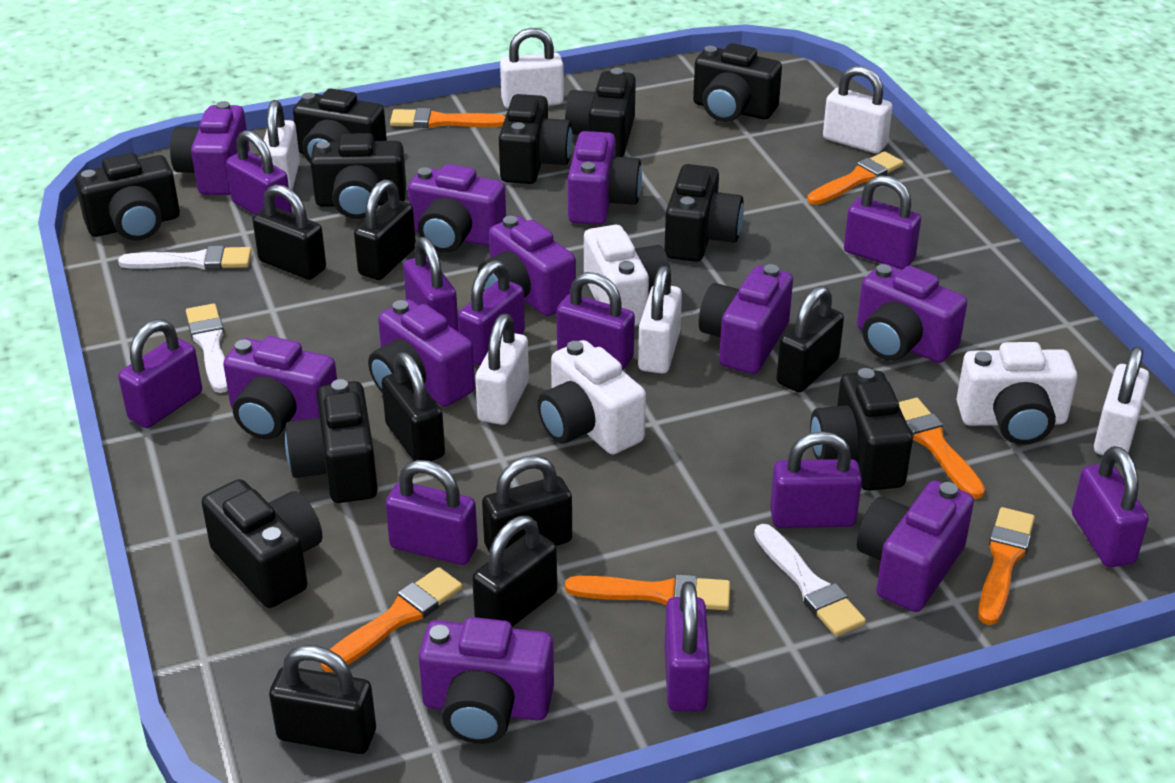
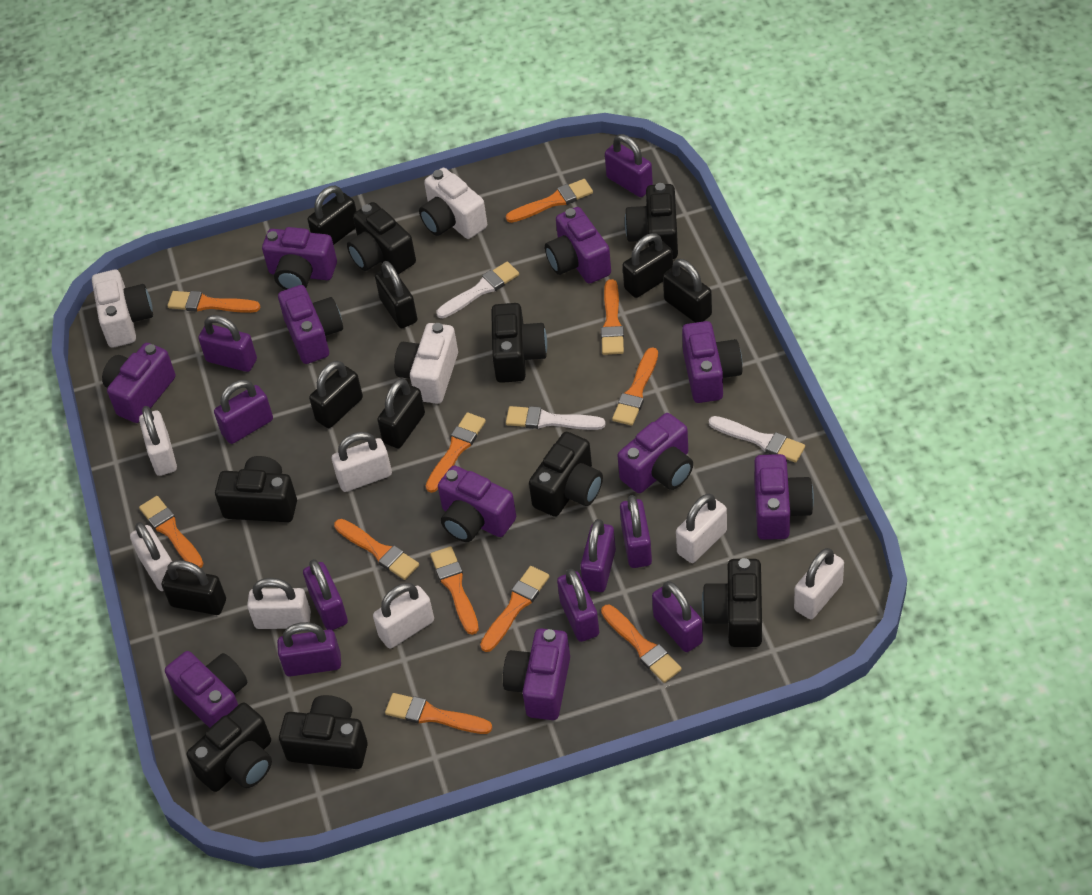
black camera: 10 -> 8
orange brush: 6 -> 11
purple padlock: 10 -> 9
white padlock: 6 -> 7

